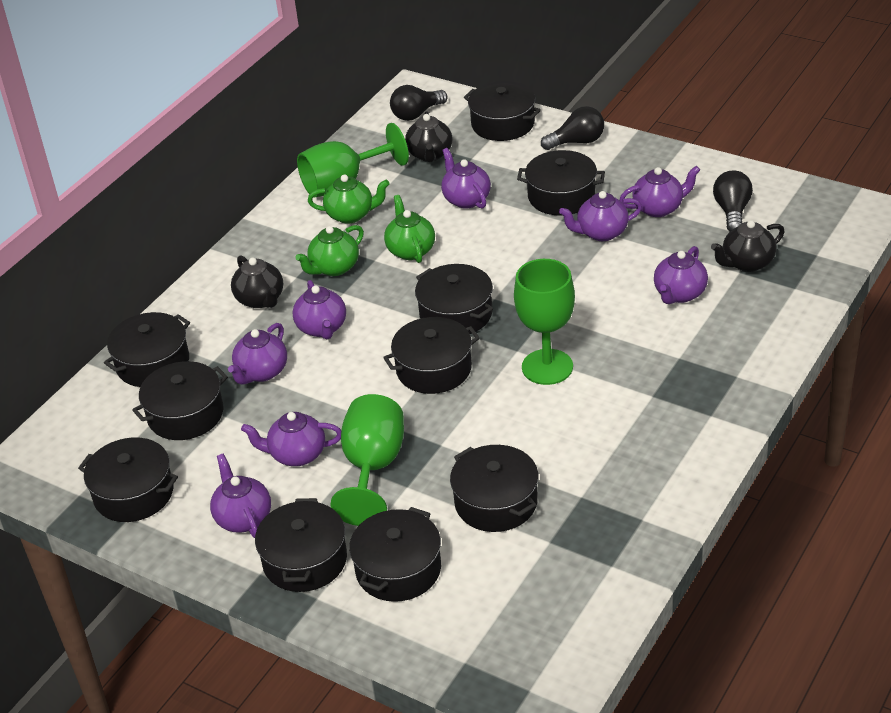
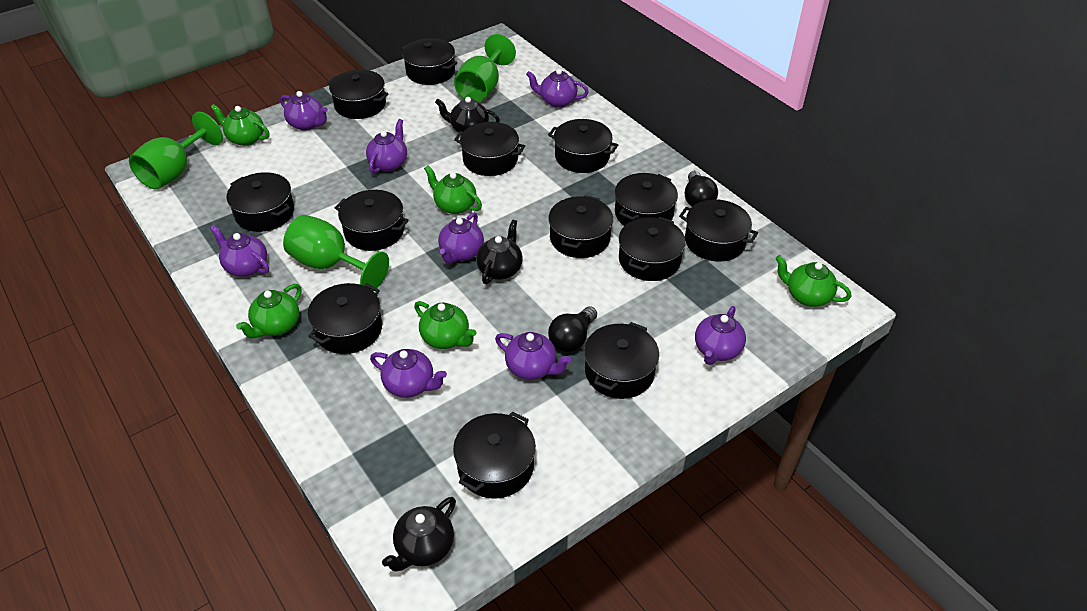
black light bulb: 3 -> 2
black pot: 10 -> 13
green teapot: 3 -> 5

